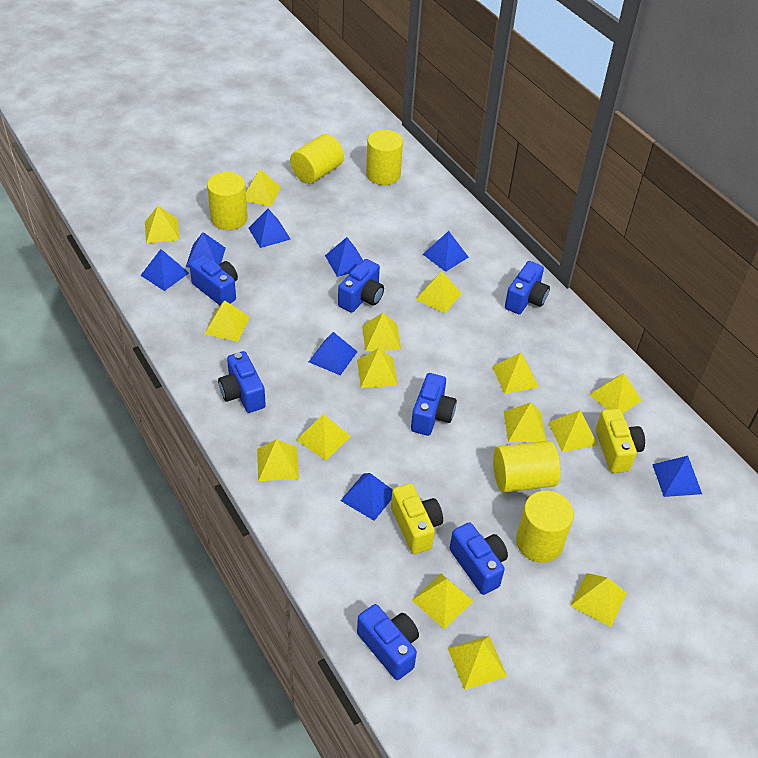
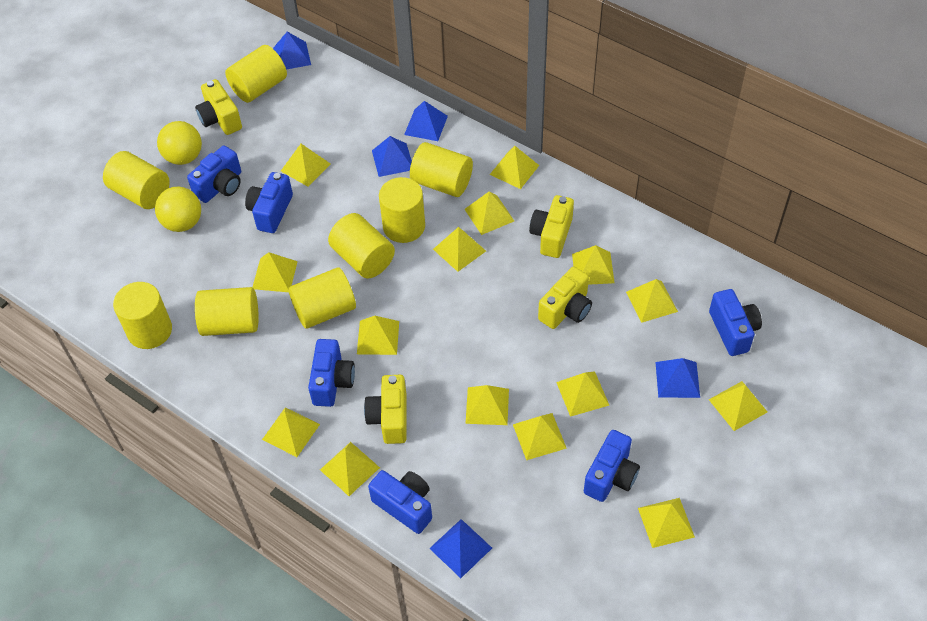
blue camera: 7 -> 6
blue pyramid: 8 -> 5
yellow ball: 0 -> 2
yellow camera: 2 -> 4
yellow cylinder: 5 -> 8

